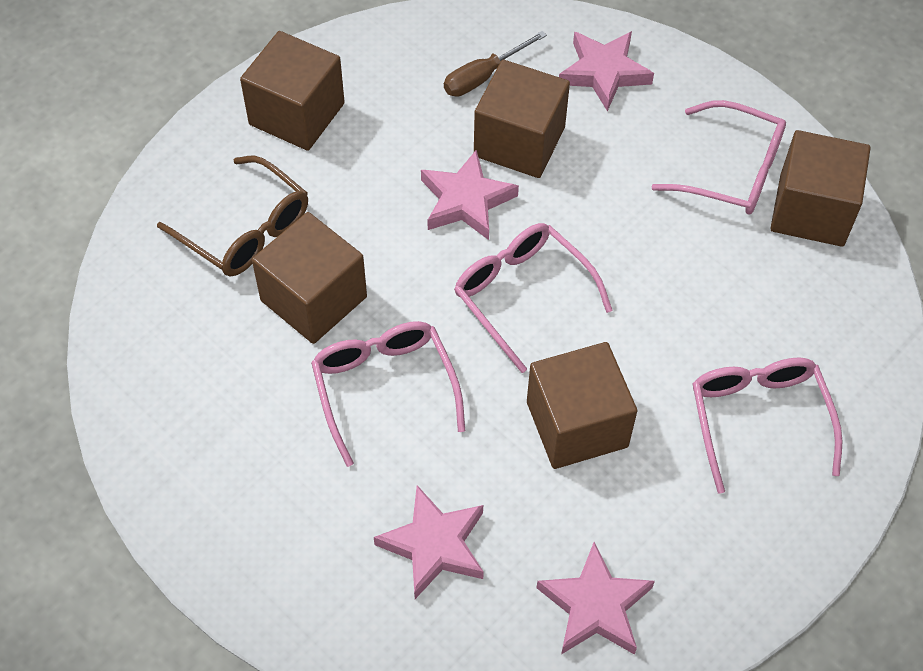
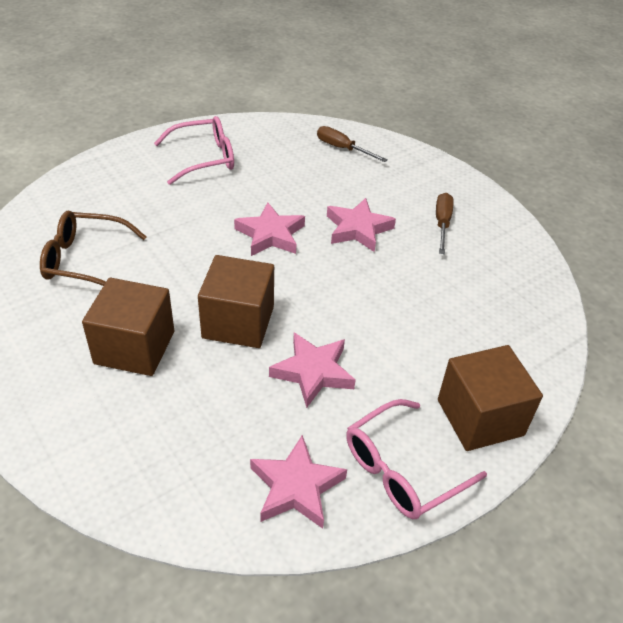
brown cube: 5 -> 3
brown screwdriver: 1 -> 2
pink glasses: 4 -> 2

